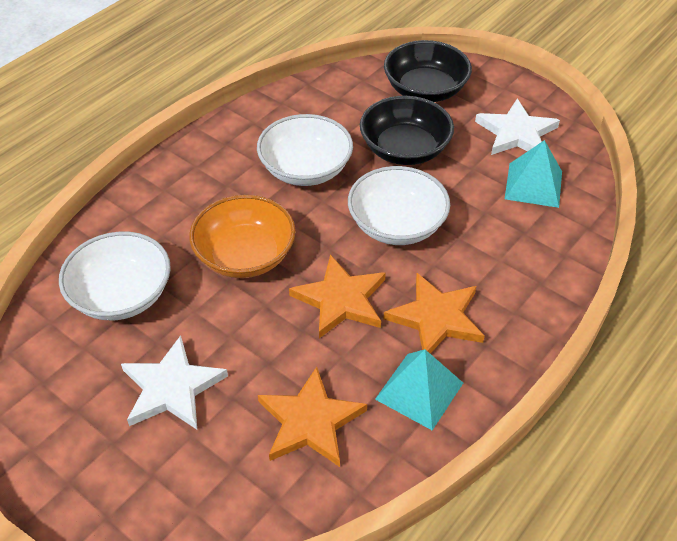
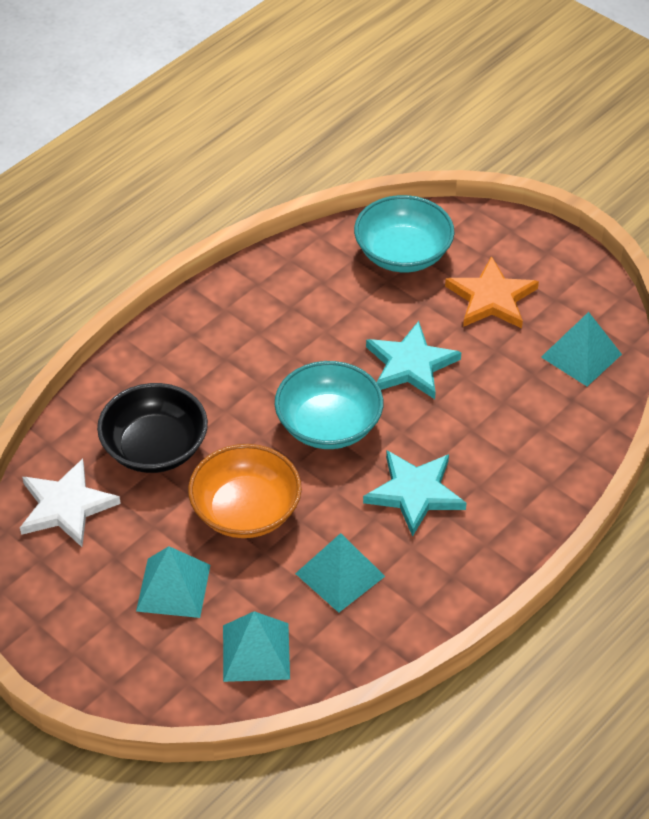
black bowl: 2 -> 1
orange star: 3 -> 1
turquoise bowl: 0 -> 2
turquoise pyramid: 2 -> 4
turquoise star: 0 -> 2
white bowl: 3 -> 0
white star: 2 -> 1

